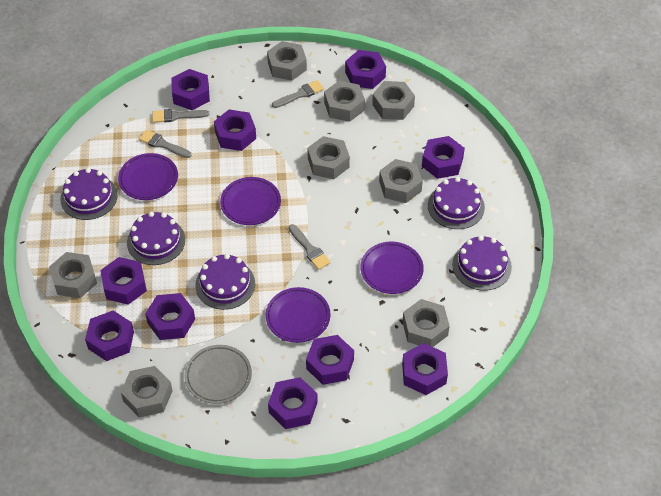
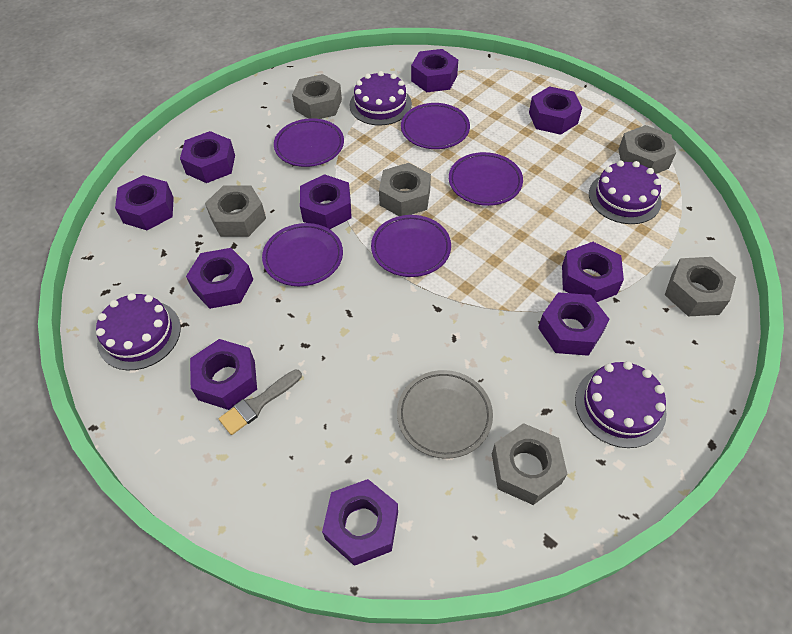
grey brush: 4 -> 1
grey nut: 8 -> 6
purple cake: 5 -> 4
purple plate: 4 -> 5

